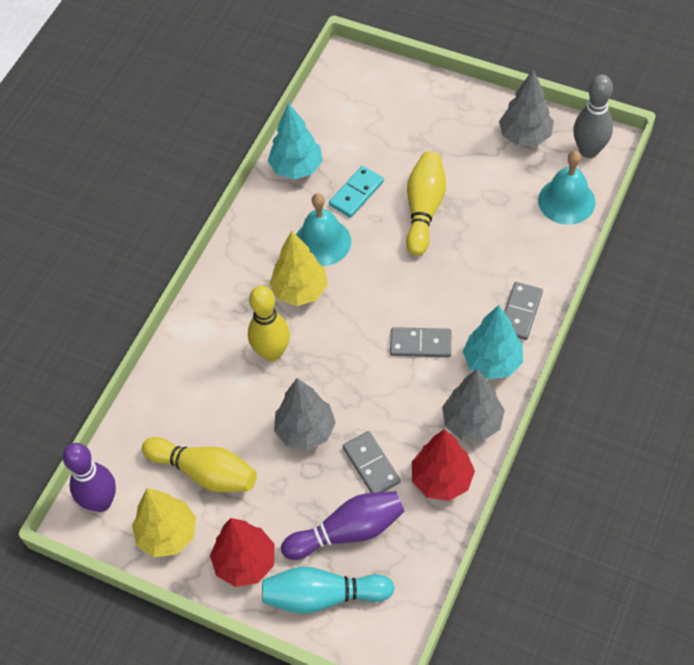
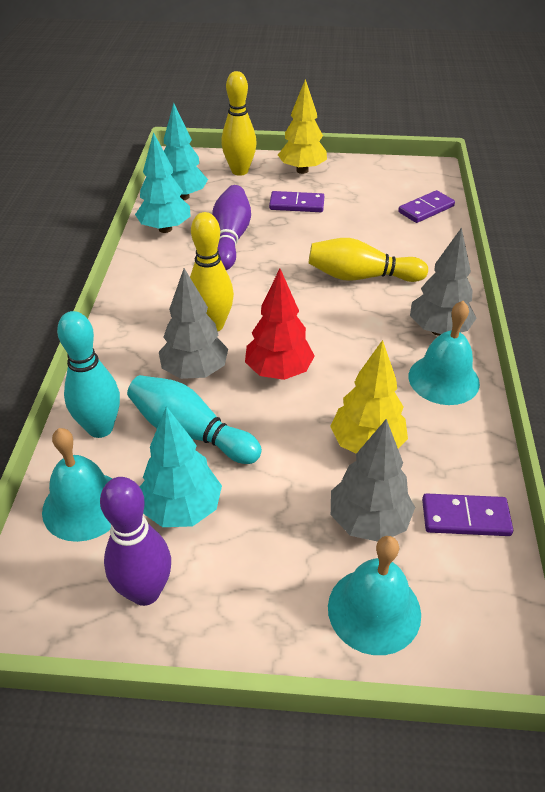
grey bowling pin: 1 -> 0
grey domino: 3 -> 0
purple domino: 0 -> 3
red tree: 2 -> 1
turquoise bell: 2 -> 3
turquoise bowling pin: 1 -> 2
turquoise domino: 1 -> 0
turquoise tree: 2 -> 3

